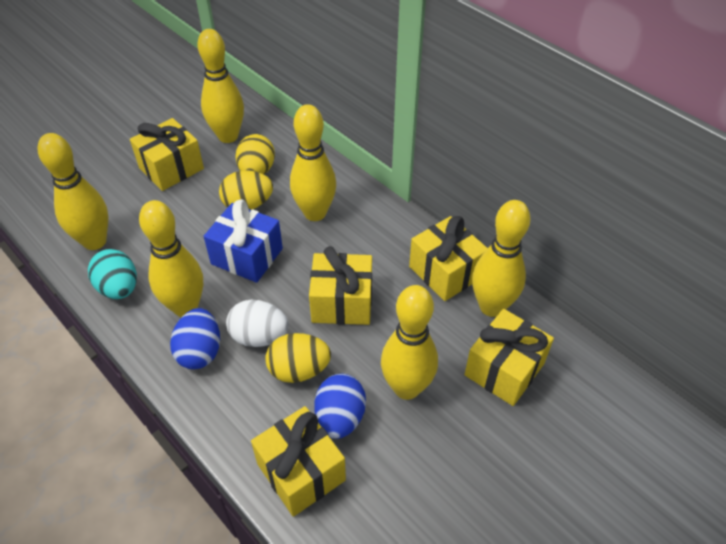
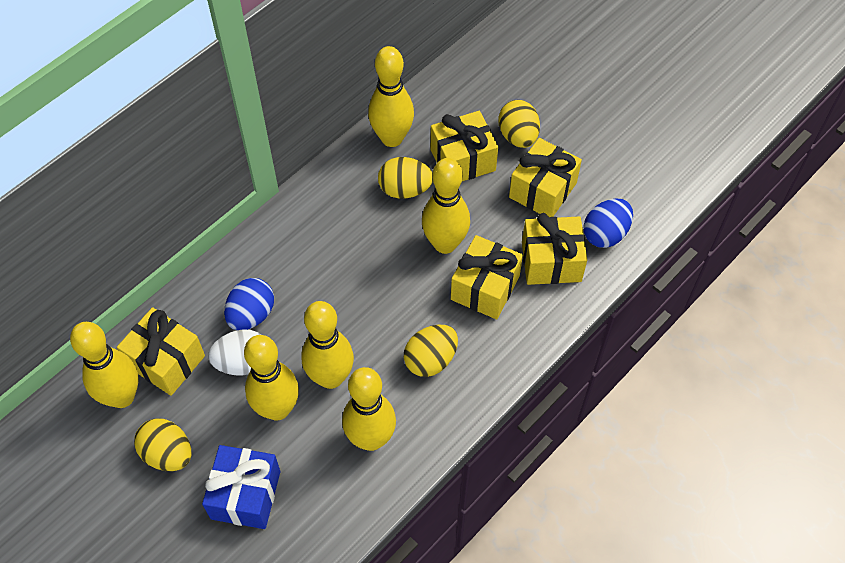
turquoise egg: 1 -> 0
yellow egg: 3 -> 4

